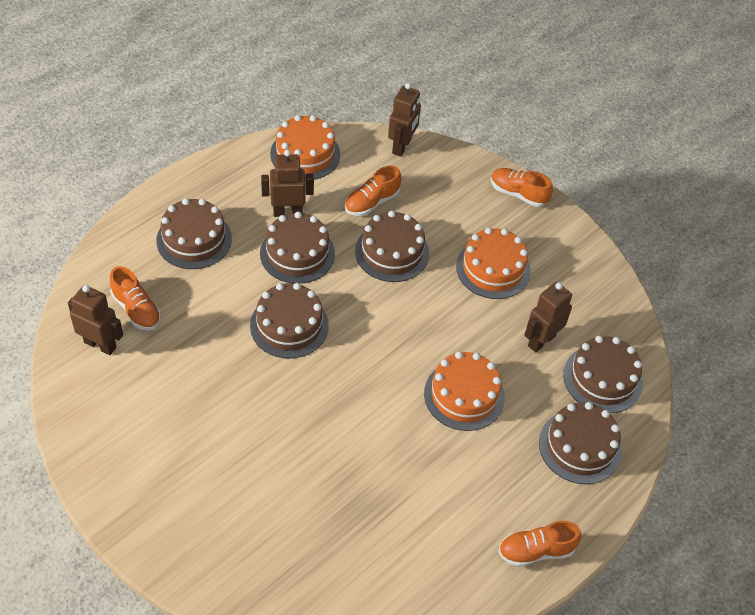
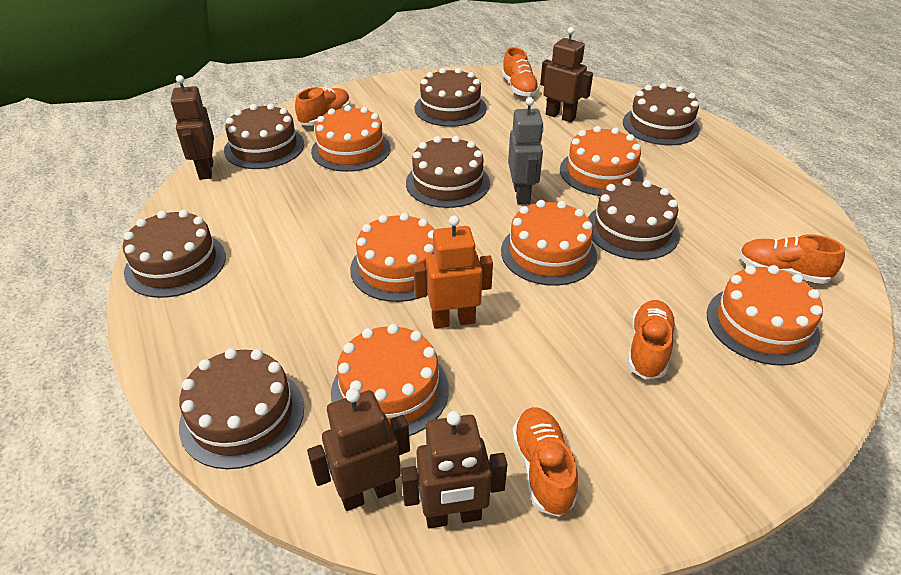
brown cake: 6 -> 7
grey robot: 0 -> 1
orange cake: 3 -> 6
orange robot: 0 -> 1
orange shoe: 4 -> 5

